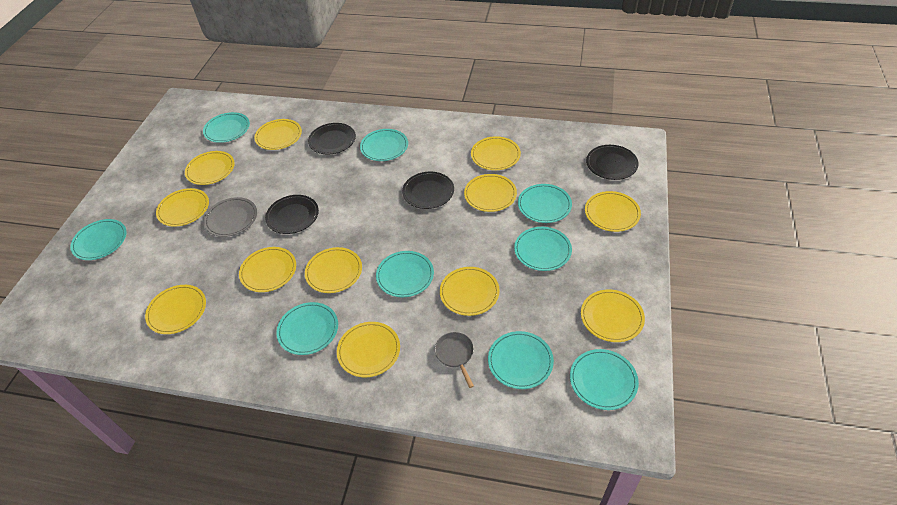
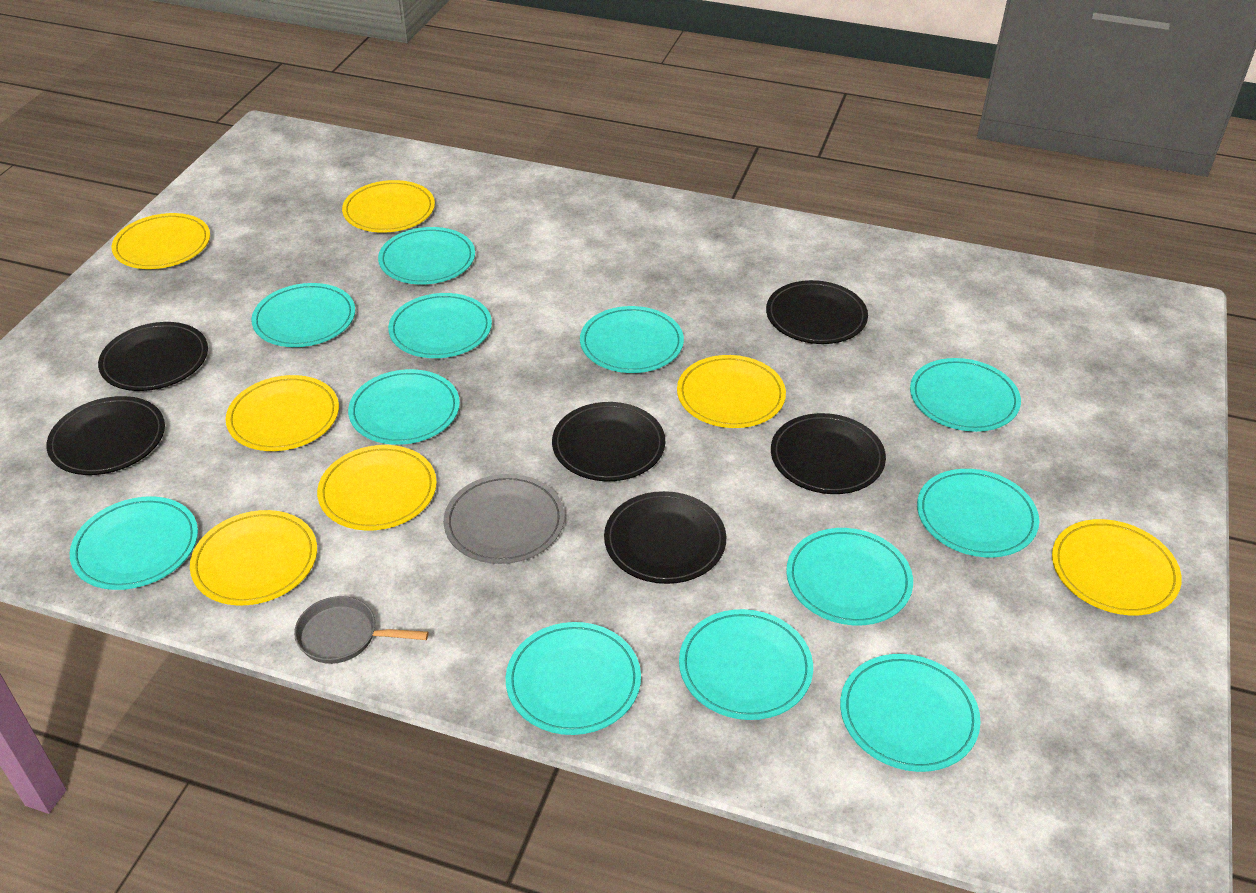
black plate: 4 -> 6
turquoise plate: 9 -> 12
yellow plate: 12 -> 7

